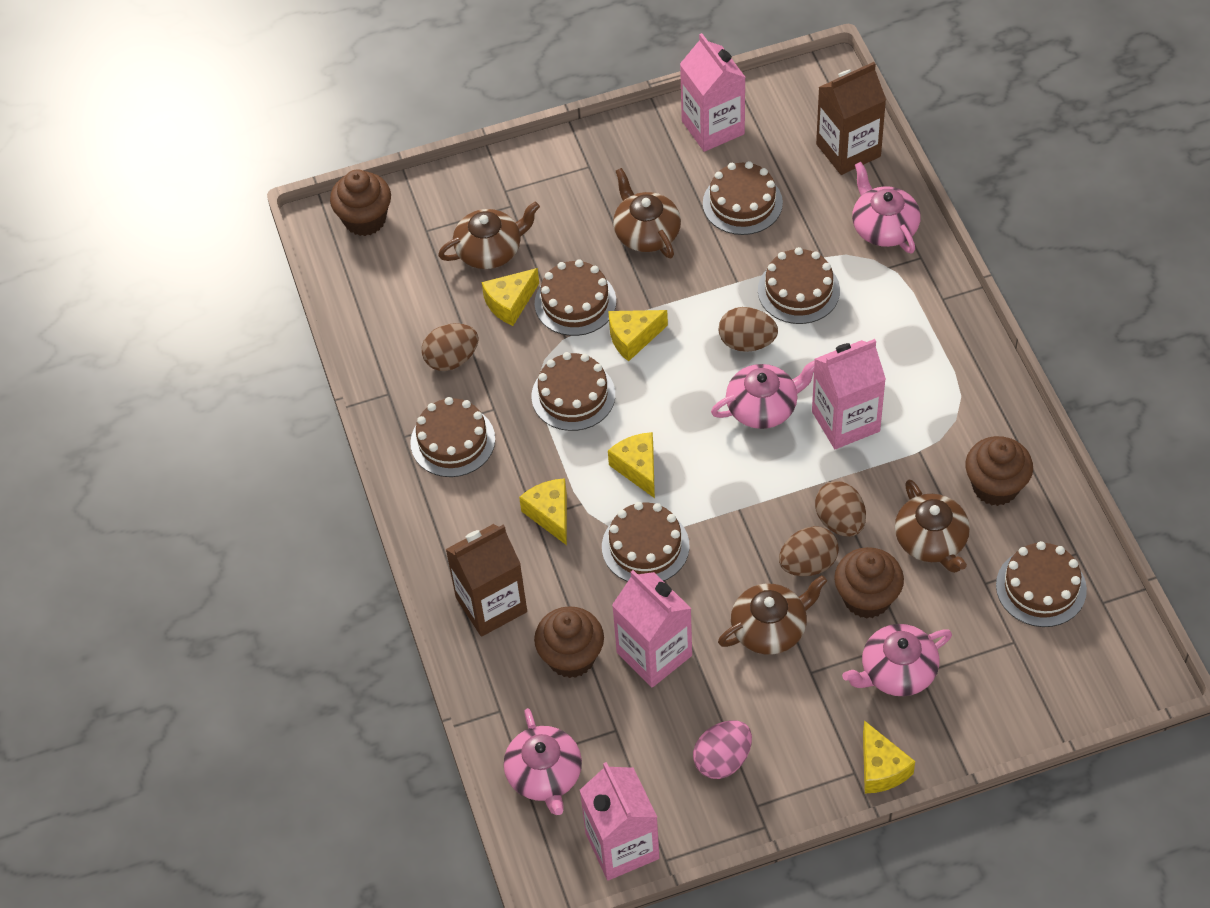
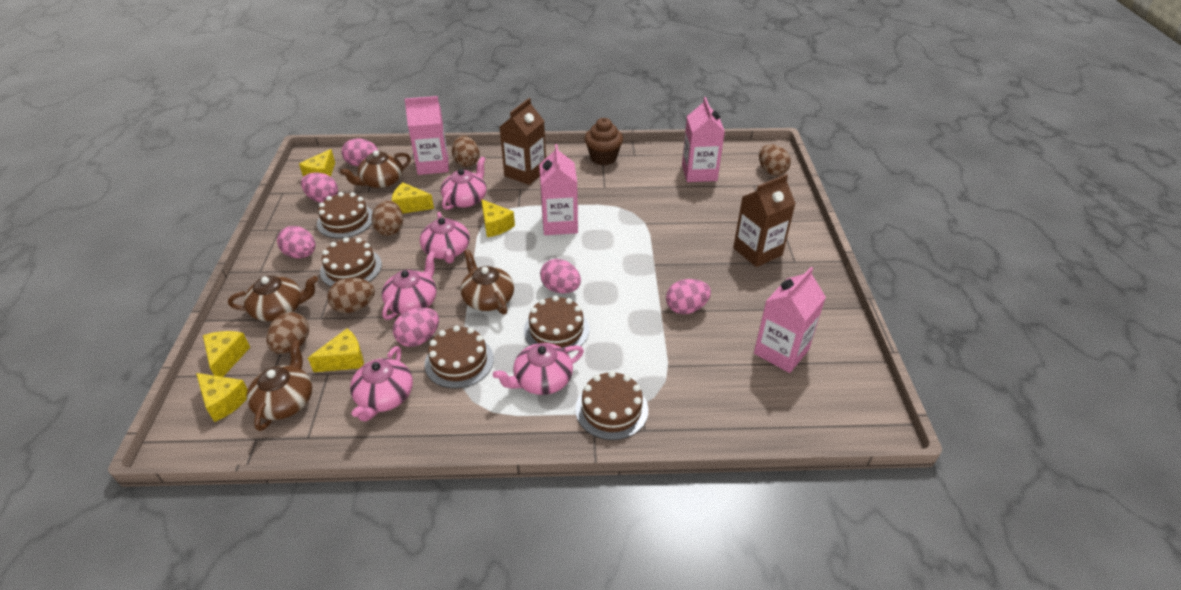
brown cake: 7 -> 5
brown cupcake: 4 -> 1
brown egg: 4 -> 5
pink egg: 1 -> 6
pink teapot: 4 -> 5
yellow cheese: 5 -> 6

